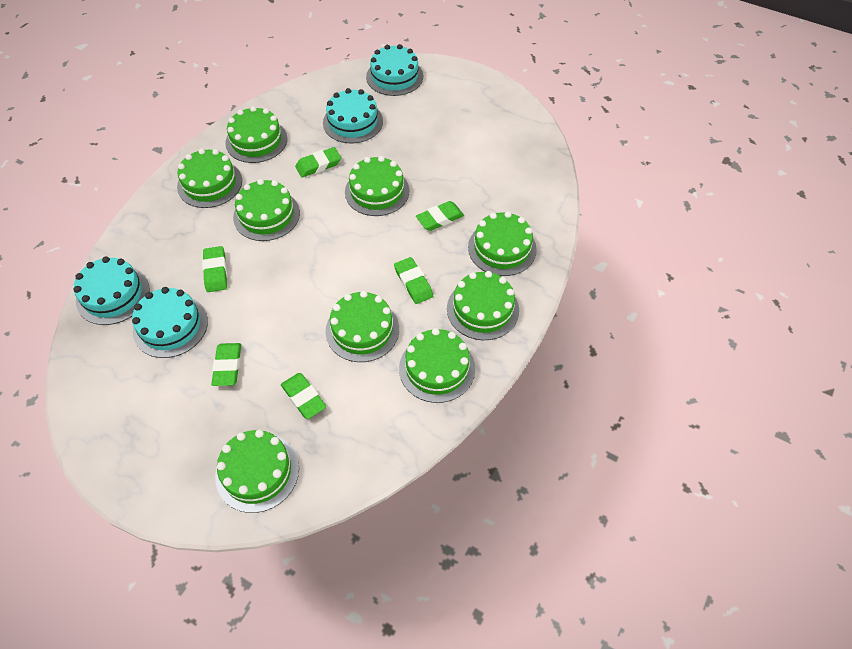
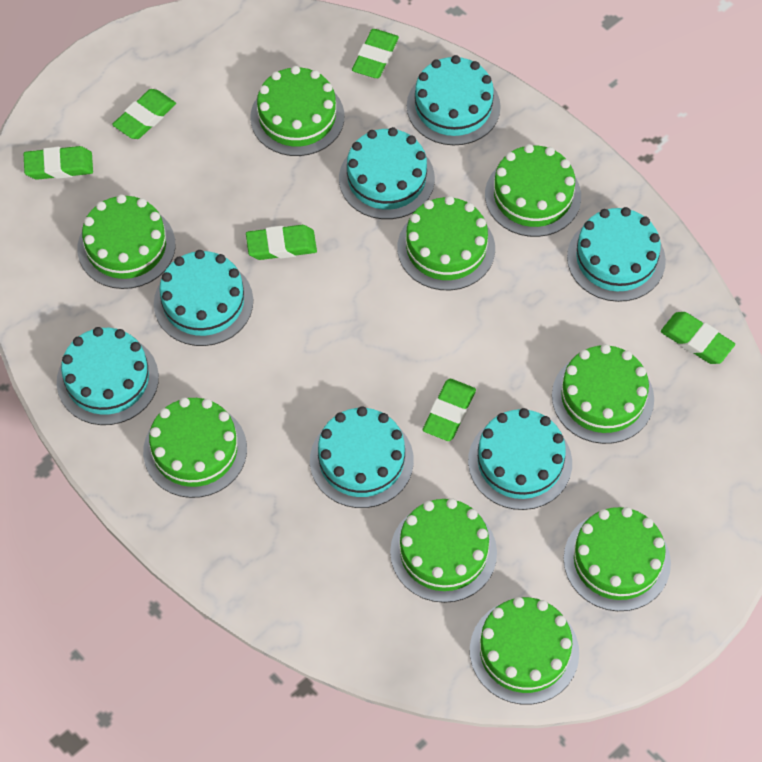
turquoise cake: 4 -> 7

